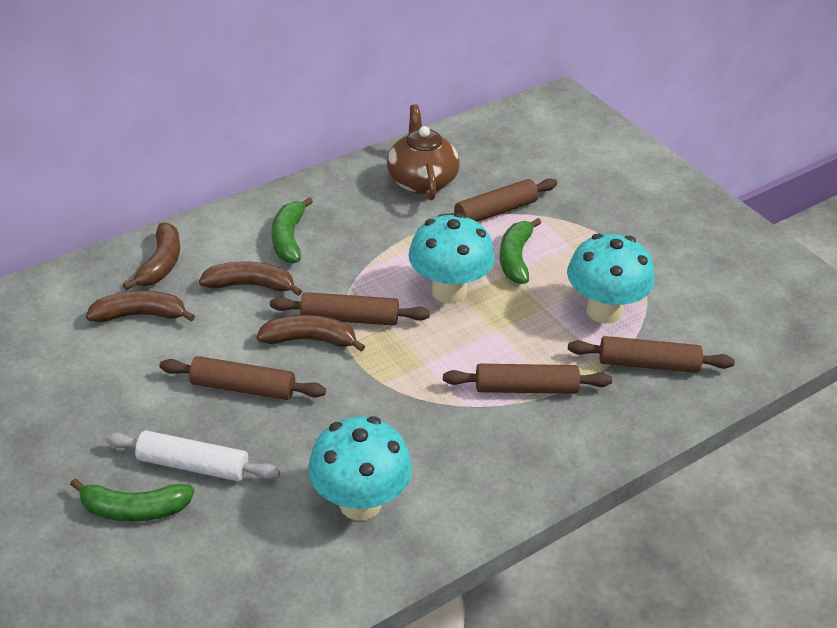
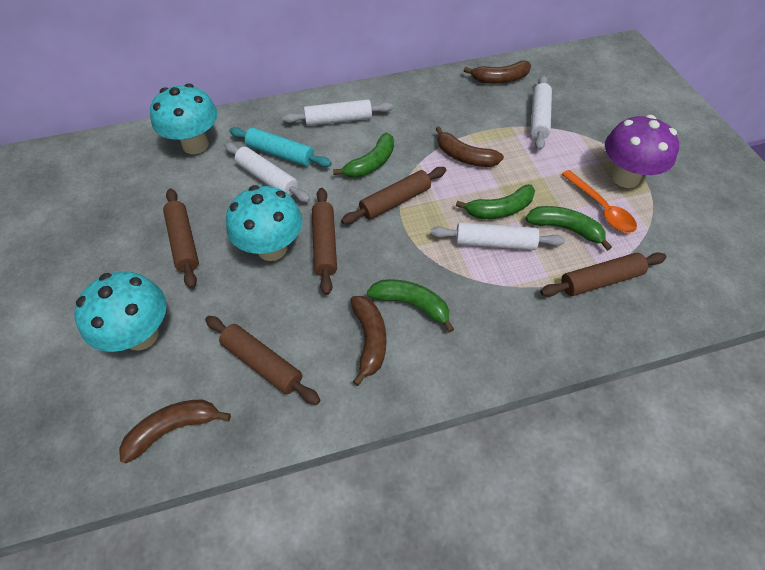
brown teapot: 1 -> 0
green banana: 3 -> 4
orange spoon: 0 -> 1
purple mushroom: 0 -> 1
turquoise rolling pin: 0 -> 1
white rolling pin: 1 -> 4

